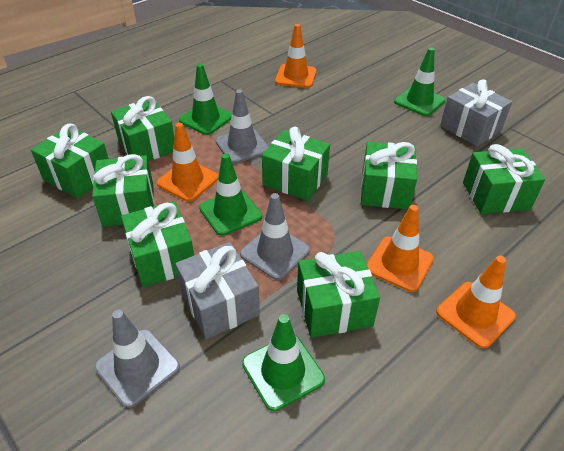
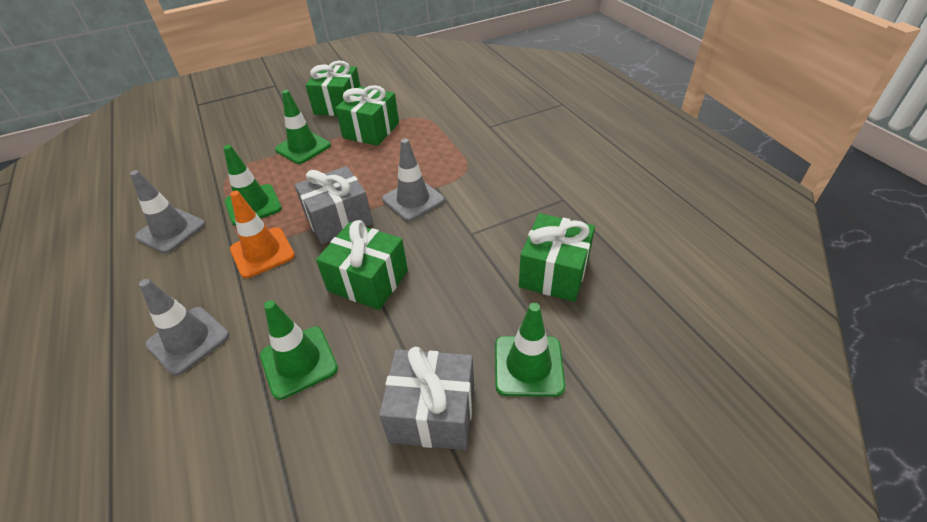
green gift: 8 -> 4
orange traffic cone: 4 -> 1

